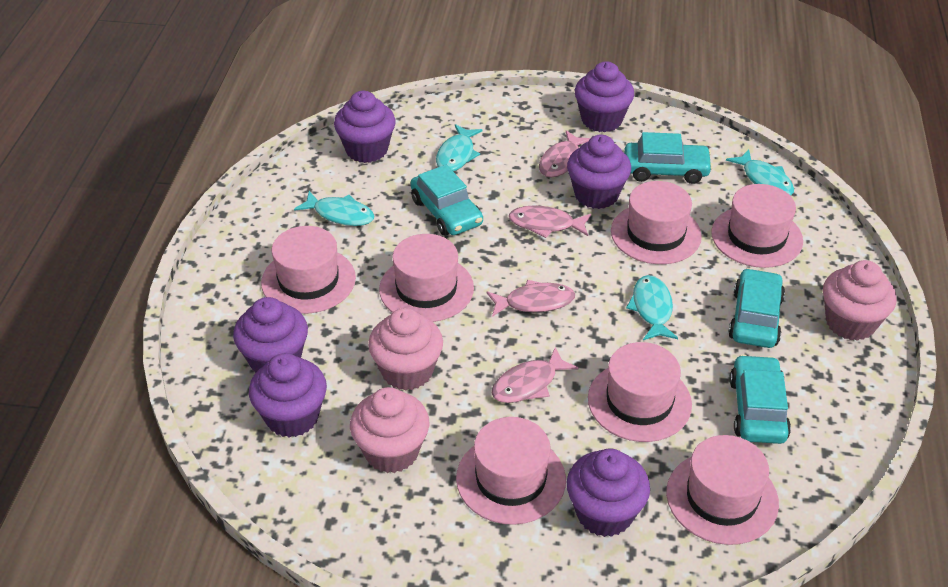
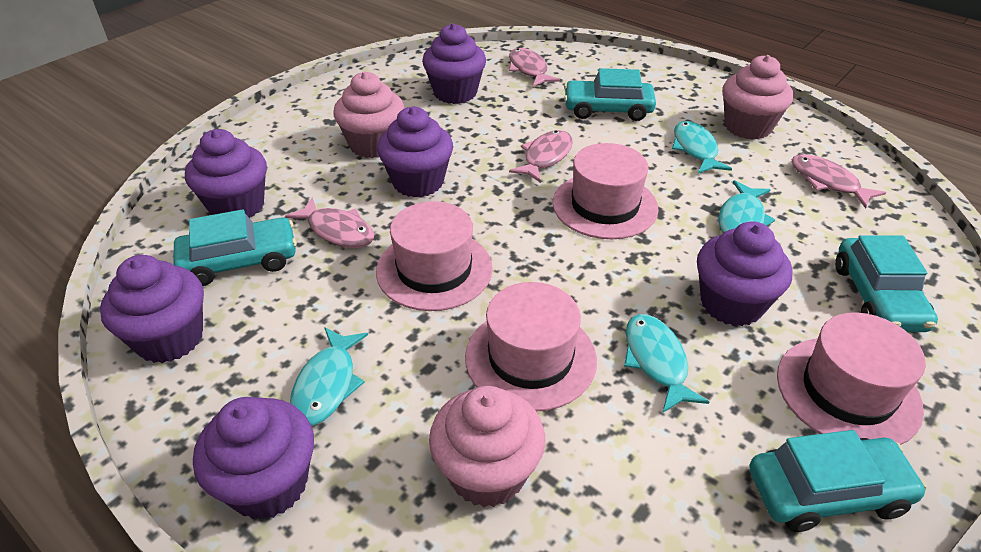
pink hat: 7 -> 4

